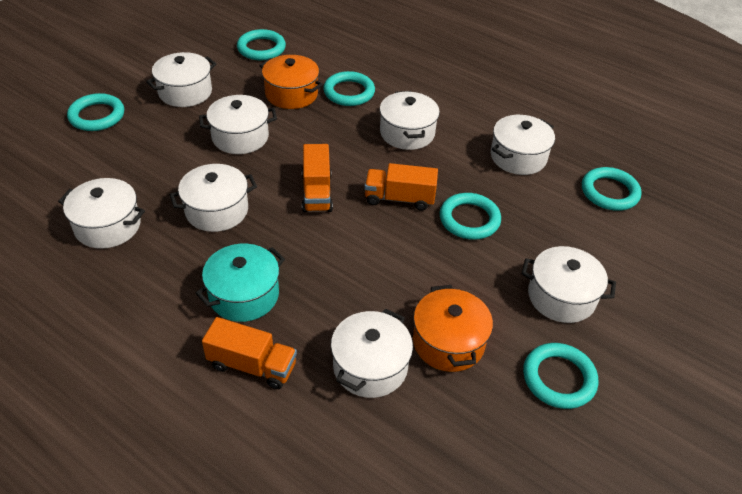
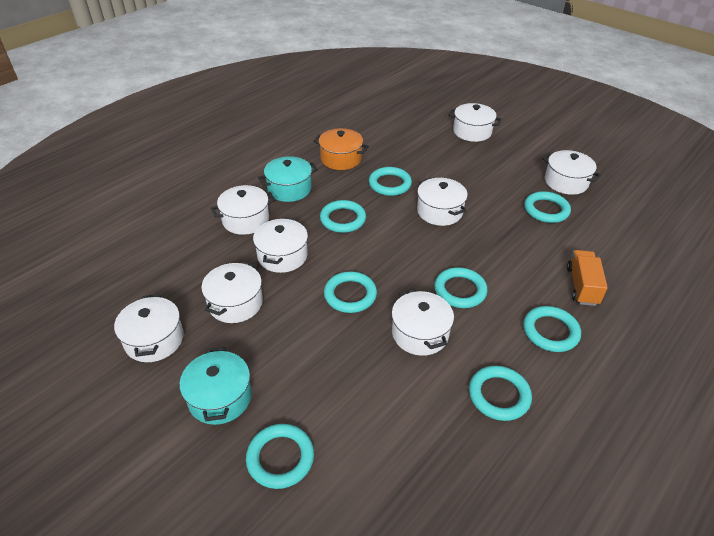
orange pot: 2 -> 1
orange truck: 3 -> 1
turquoise pot: 1 -> 2
turquoise ring: 6 -> 8

